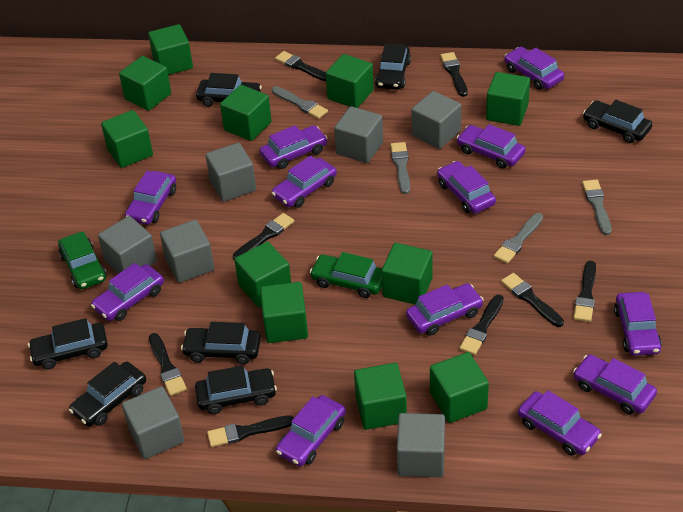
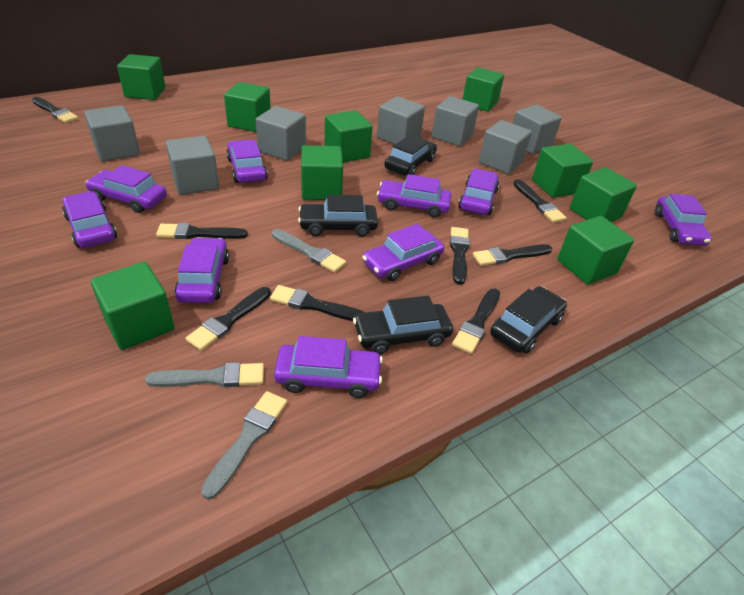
black car: 7 -> 4
green car: 2 -> 0
green cube: 11 -> 9
grey brush: 4 -> 3
purple car: 12 -> 9

